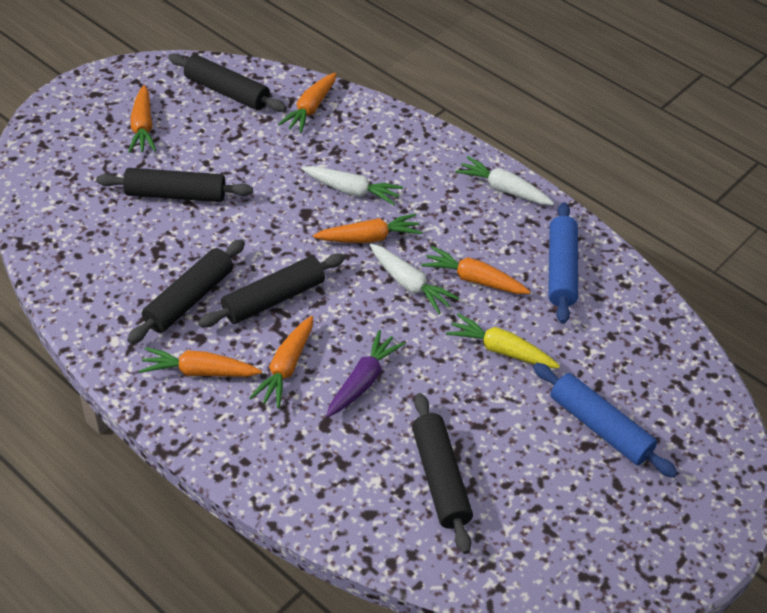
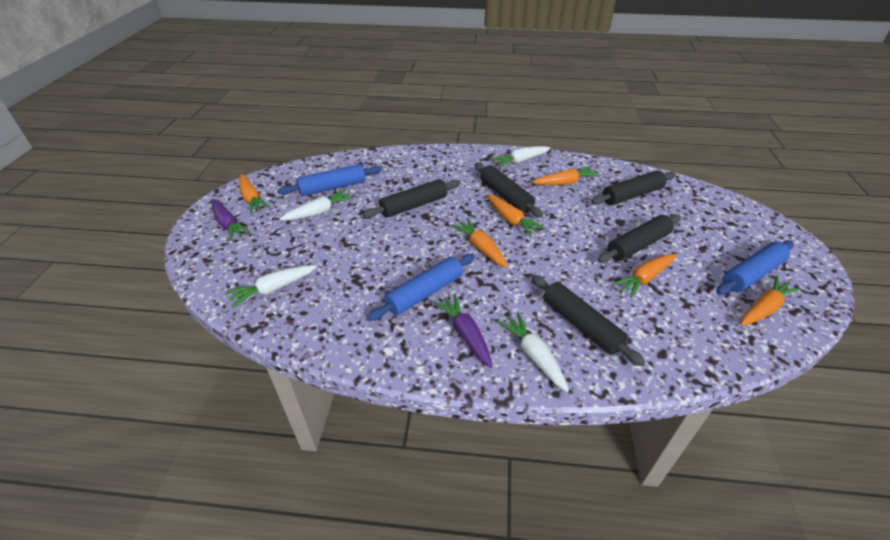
blue rolling pin: 2 -> 3
purple carrot: 1 -> 2
white carrot: 3 -> 4
yellow carrot: 1 -> 0

